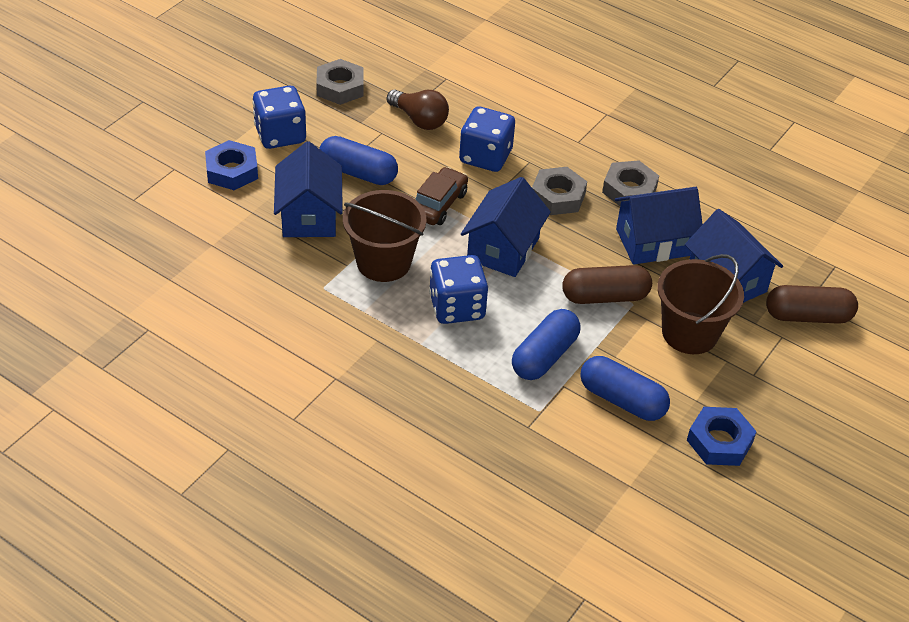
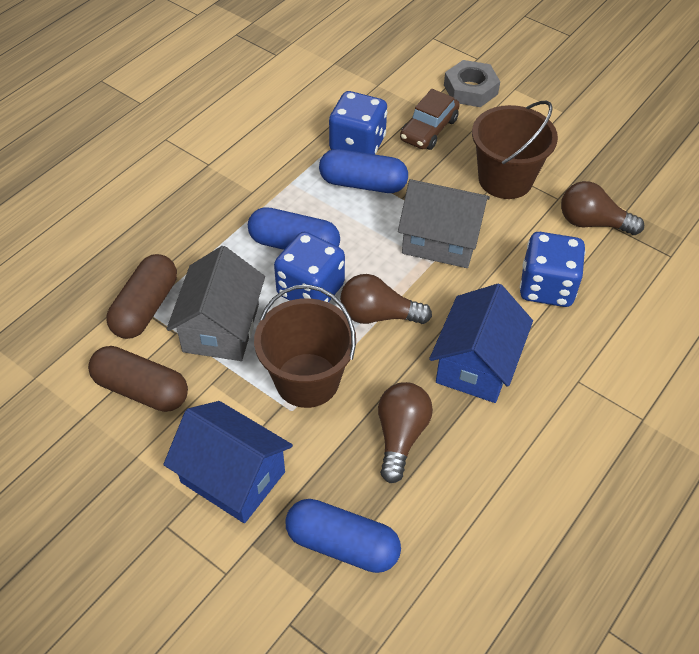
blue house: 4 -> 2
blue nut: 2 -> 0
brown light bulb: 1 -> 3
grey house: 0 -> 2
grey nut: 3 -> 1

